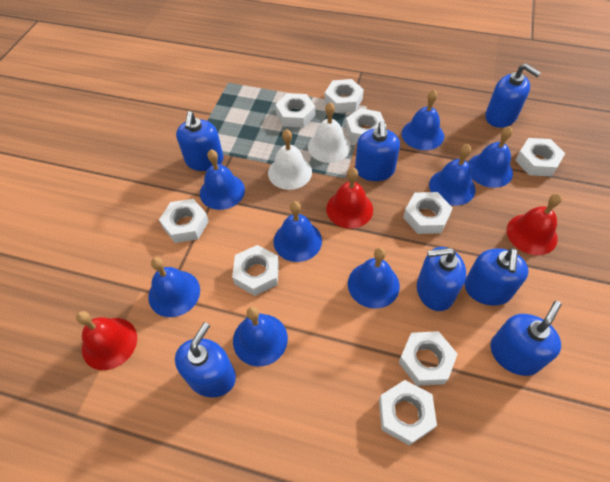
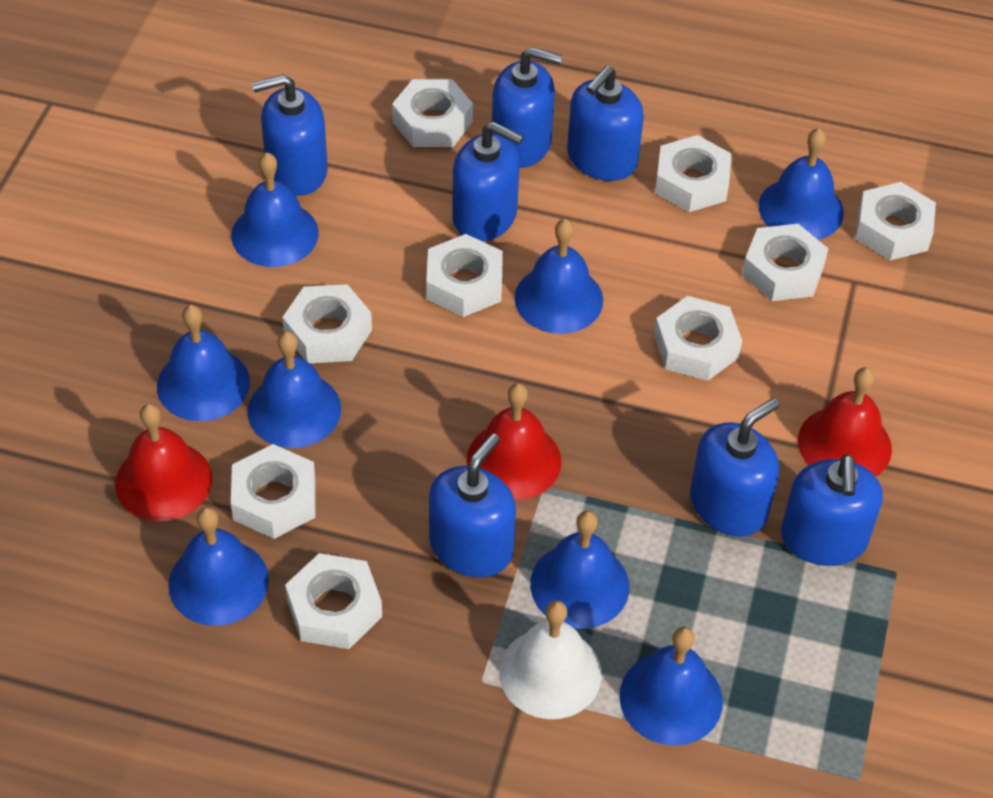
white bell: 2 -> 1

